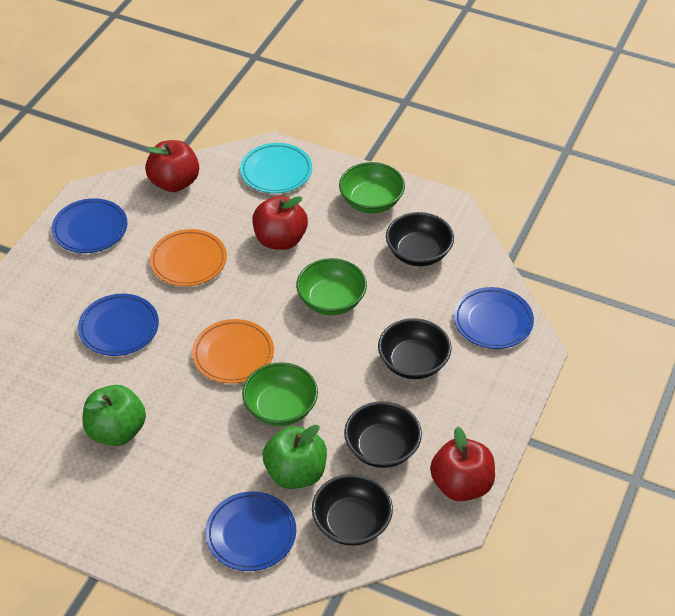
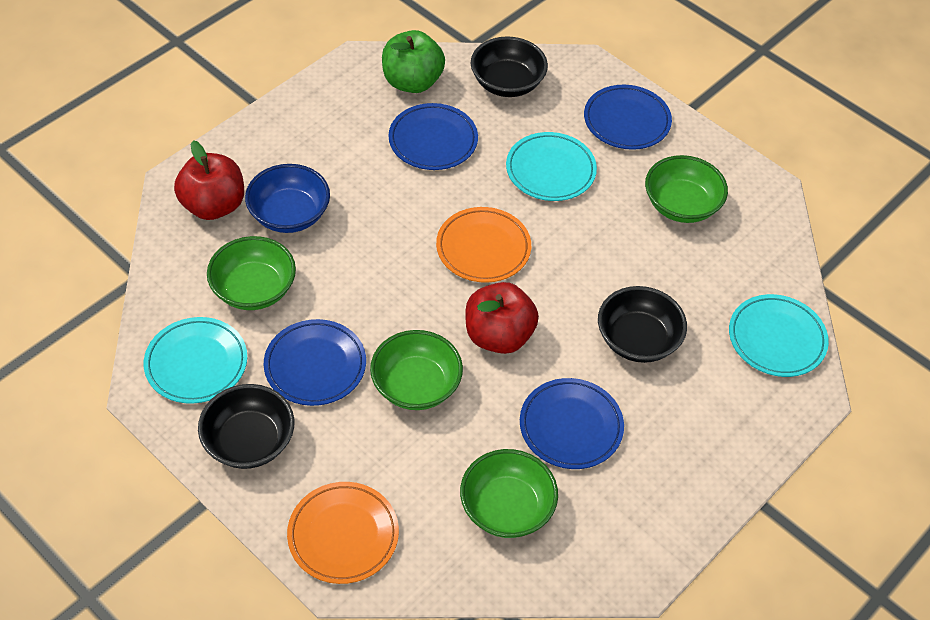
black bowl: 4 -> 3
blue bowl: 0 -> 1
green apple: 2 -> 1
green bowl: 3 -> 4
red apple: 3 -> 2
turquoise plate: 1 -> 3

